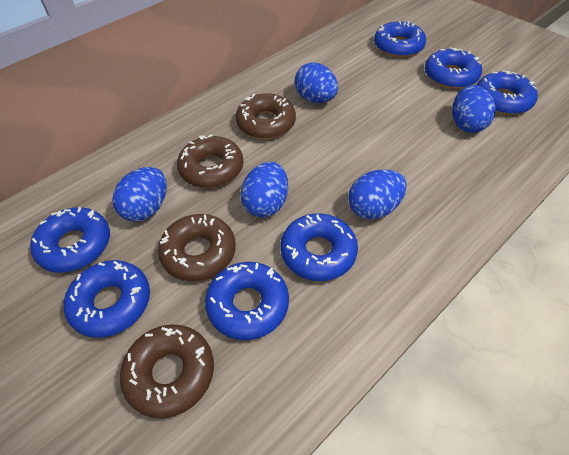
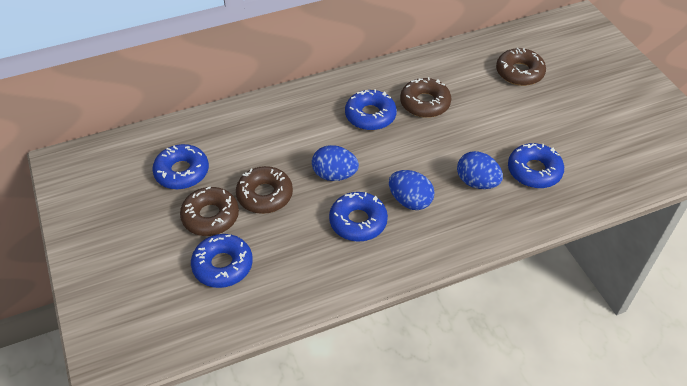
blue donut: 7 -> 5
blue egg: 5 -> 3

